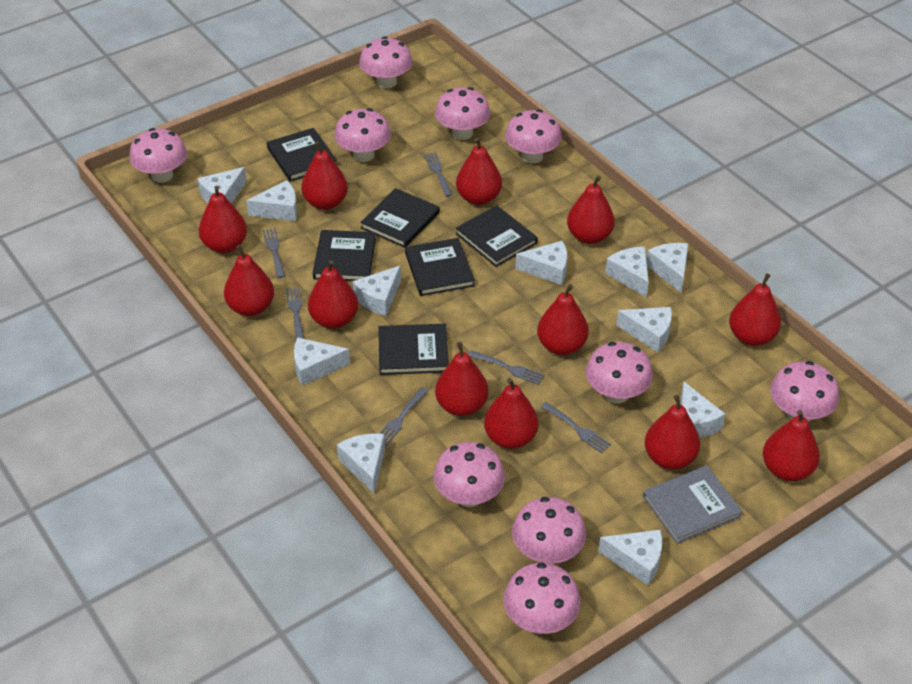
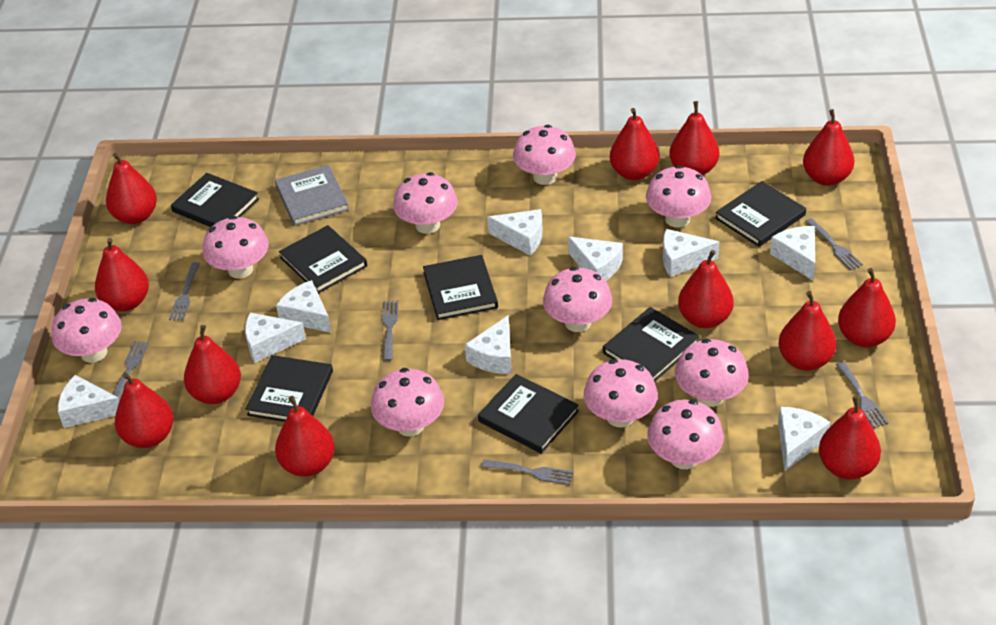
black book: 6 -> 7
white cheese: 11 -> 9

